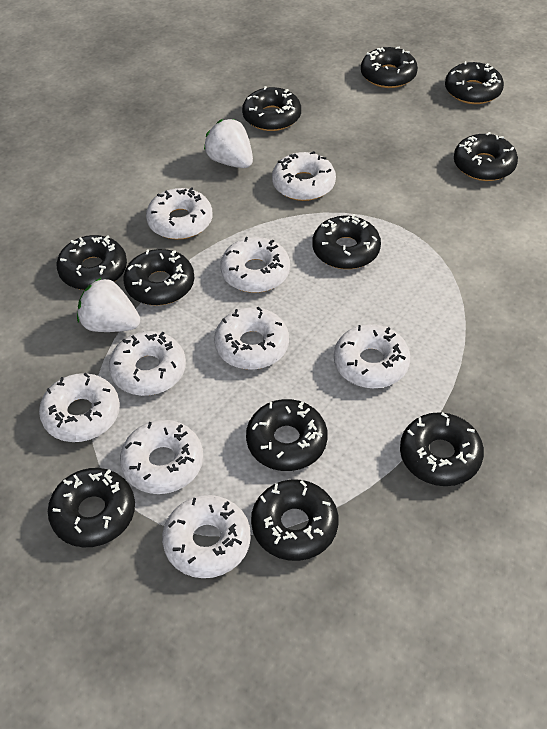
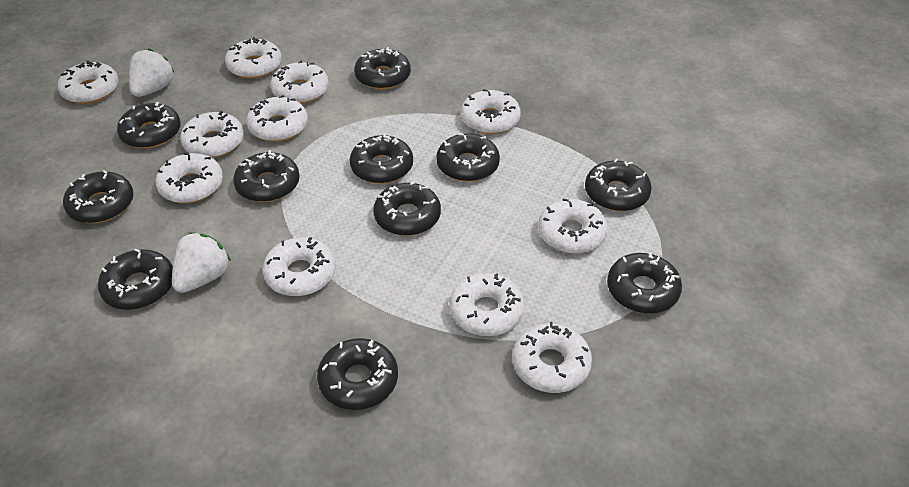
white donut: 9 -> 11

